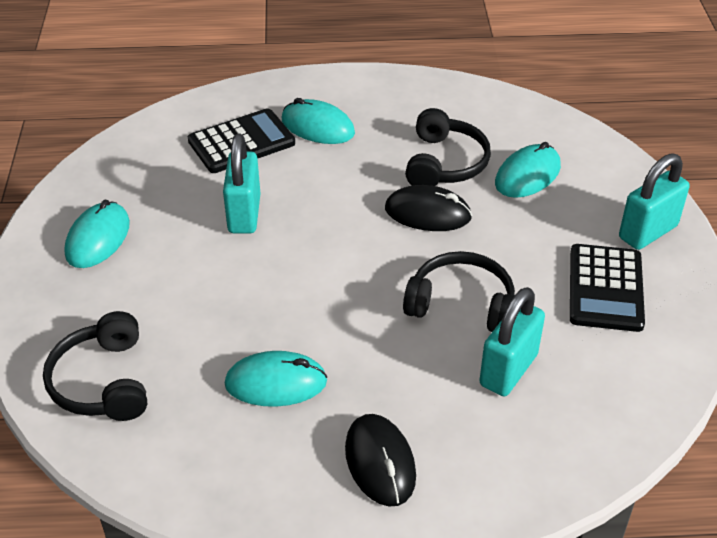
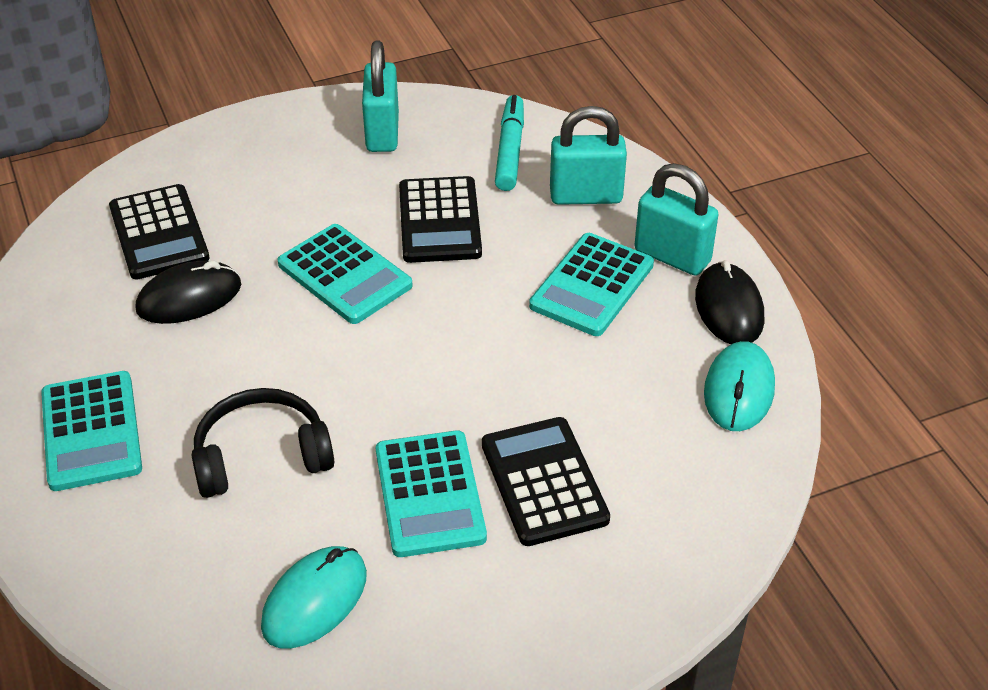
black calculator: 2 -> 3
black headphones: 3 -> 1
turquoise calculator: 0 -> 4
turquoise marker: 0 -> 1
turquoise mouse: 4 -> 2

